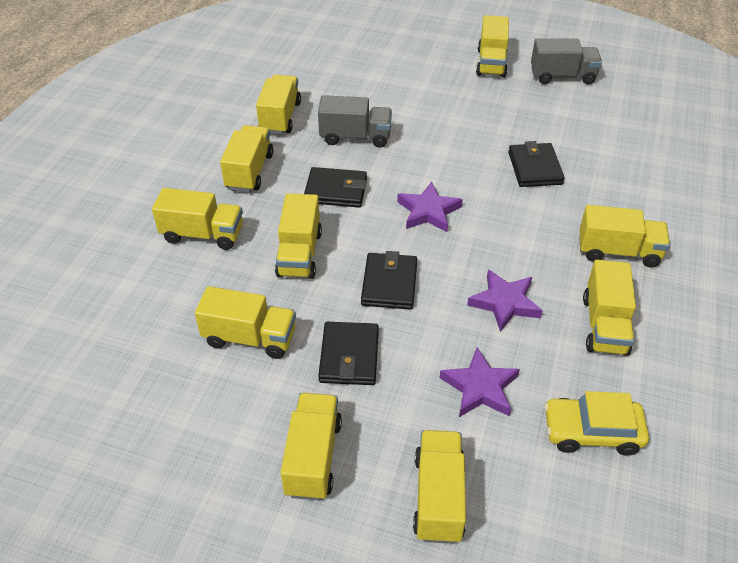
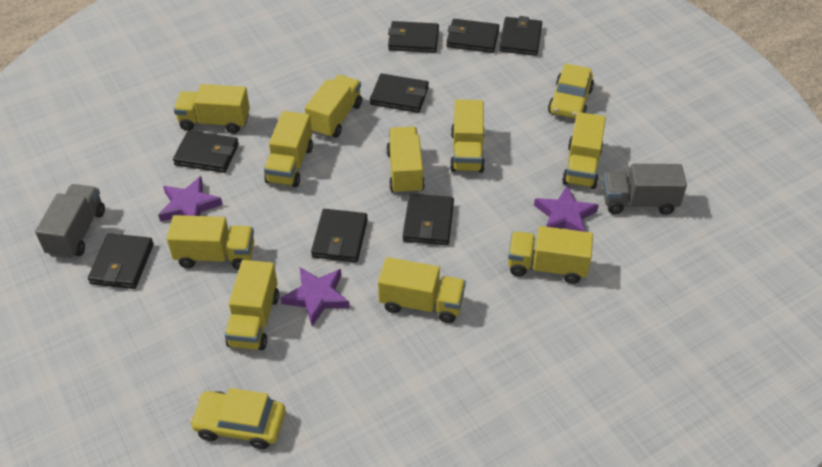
black wallet: 4 -> 8
yellow car: 1 -> 2

